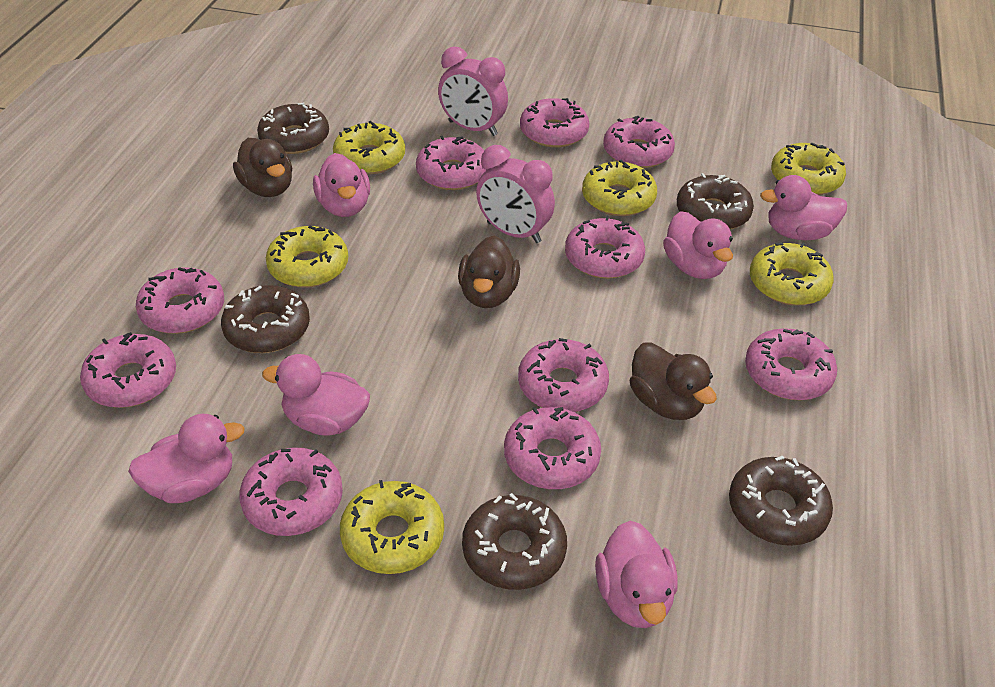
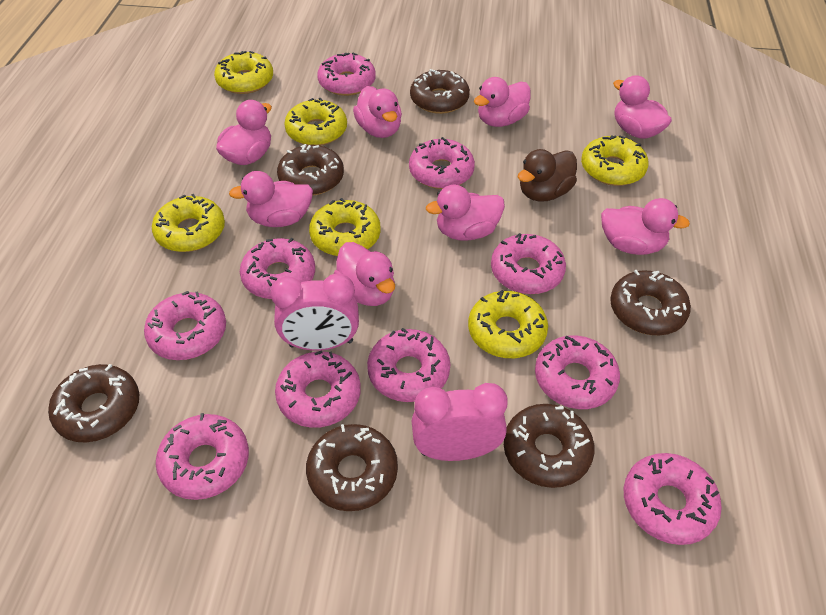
brown donut: 5 -> 6
brown duck: 3 -> 1
pink duck: 6 -> 8

